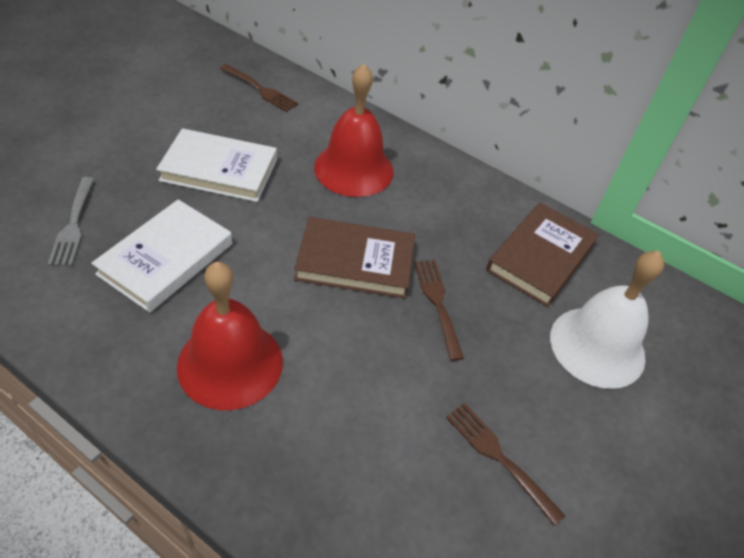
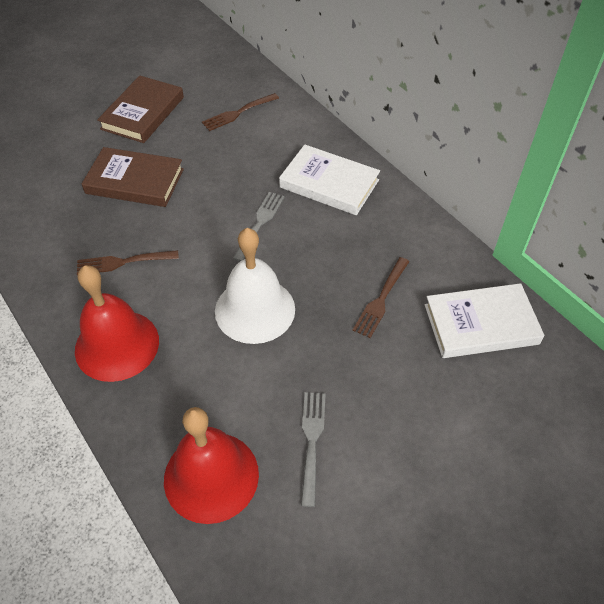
grey fork: 1 -> 2

